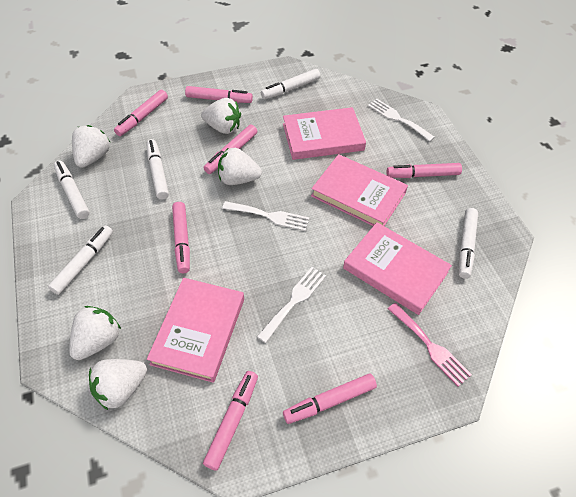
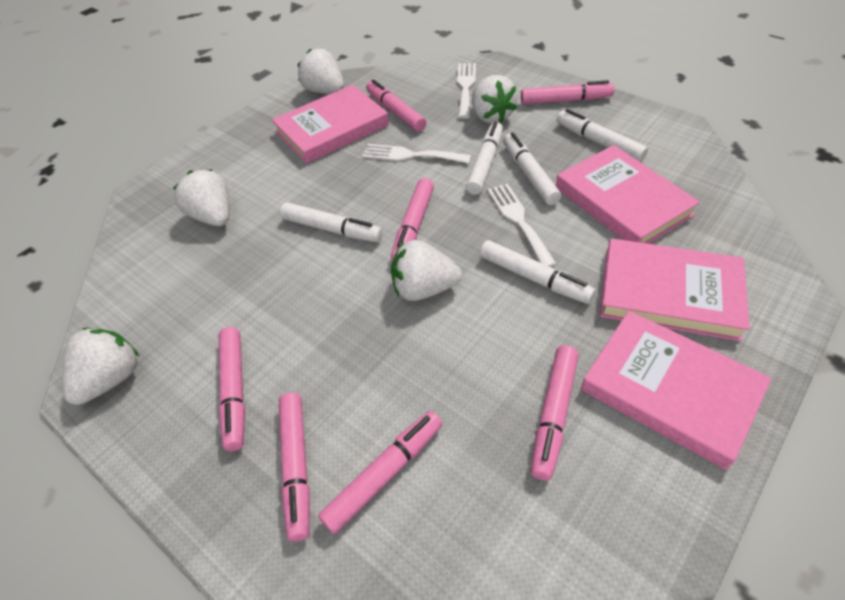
pink fork: 1 -> 0

